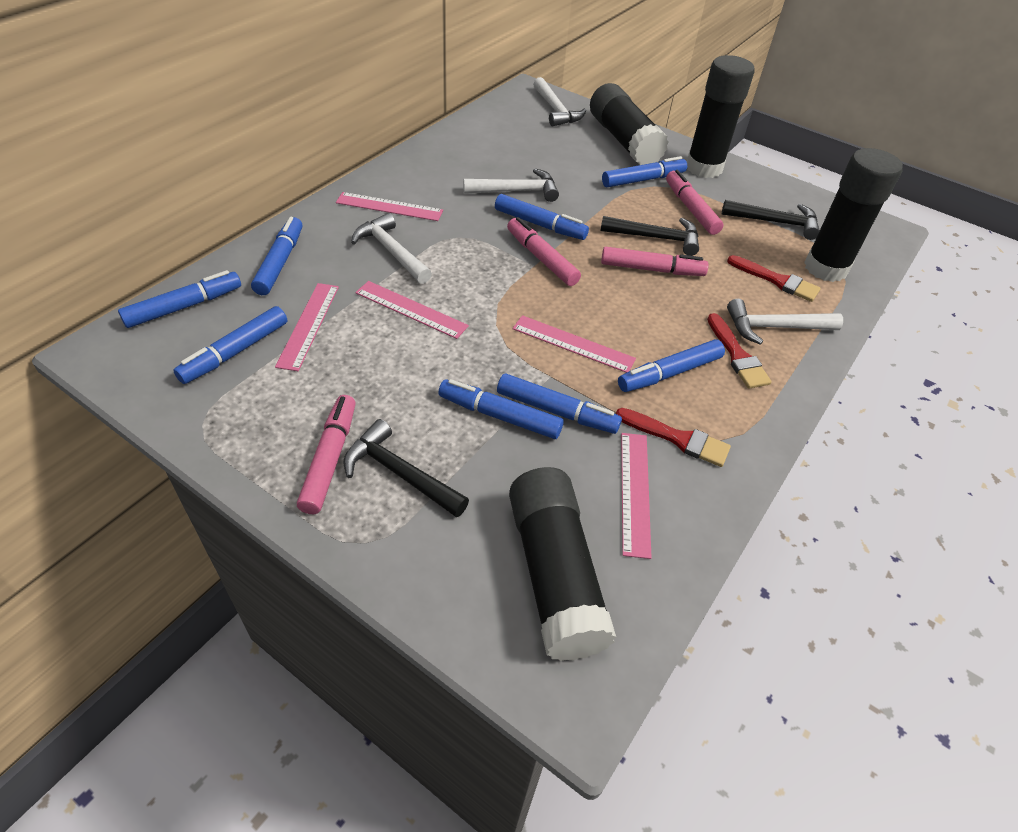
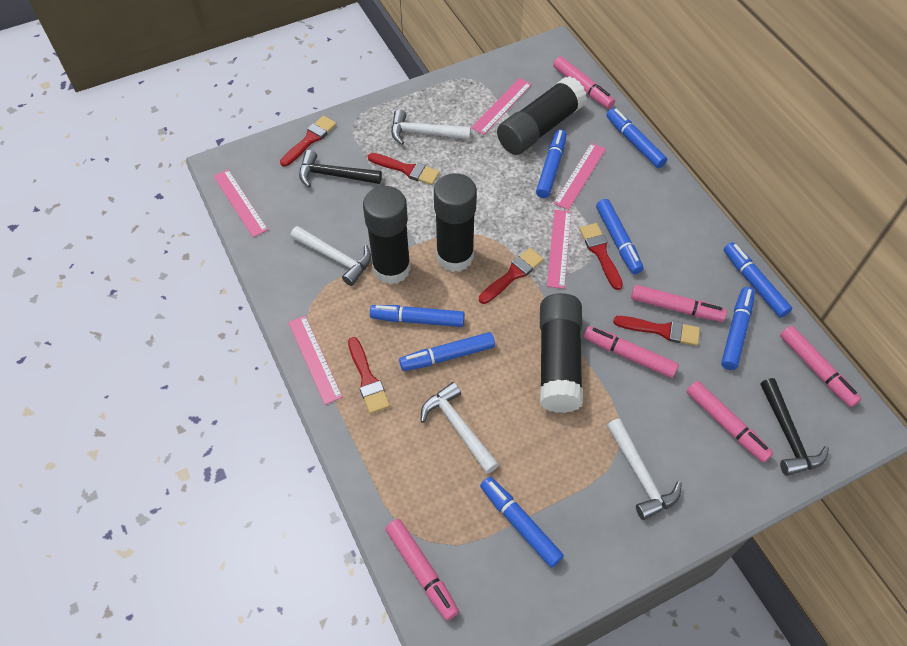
black hammer: 3 -> 2
pink marker: 4 -> 6
red brush: 3 -> 6

